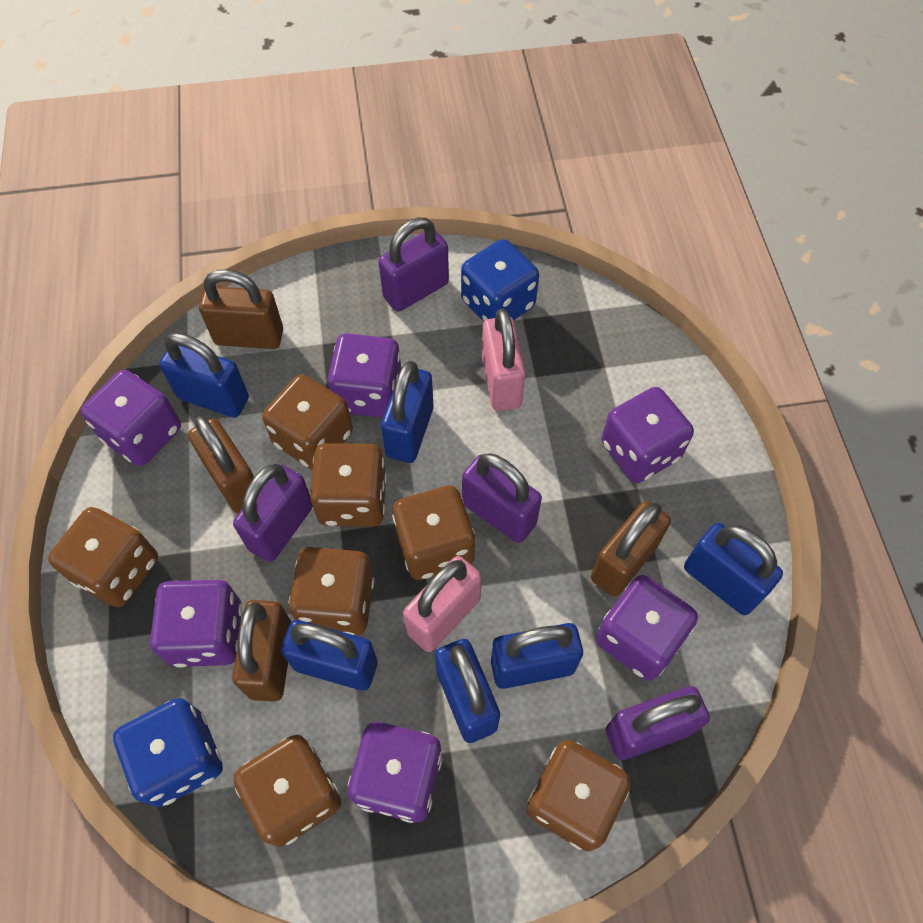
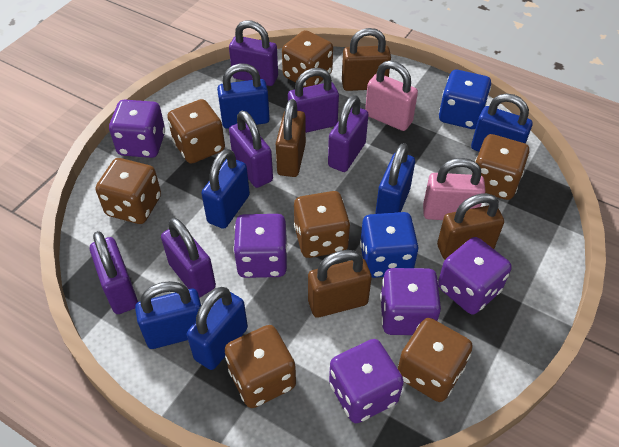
purple dice: 6 -> 5
purple padlock: 4 -> 6

